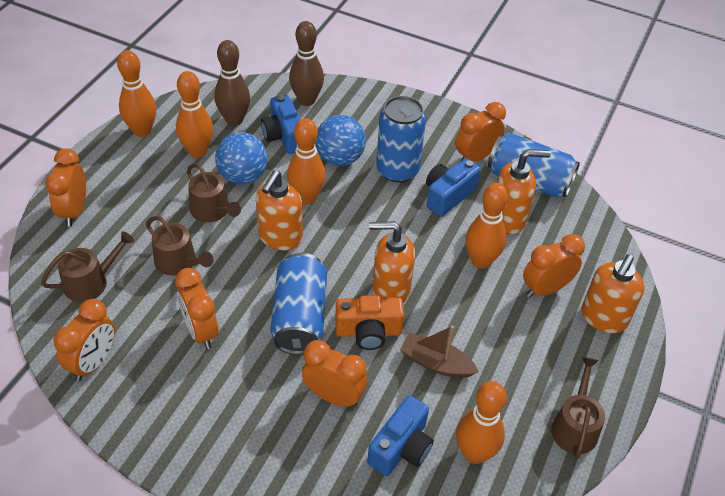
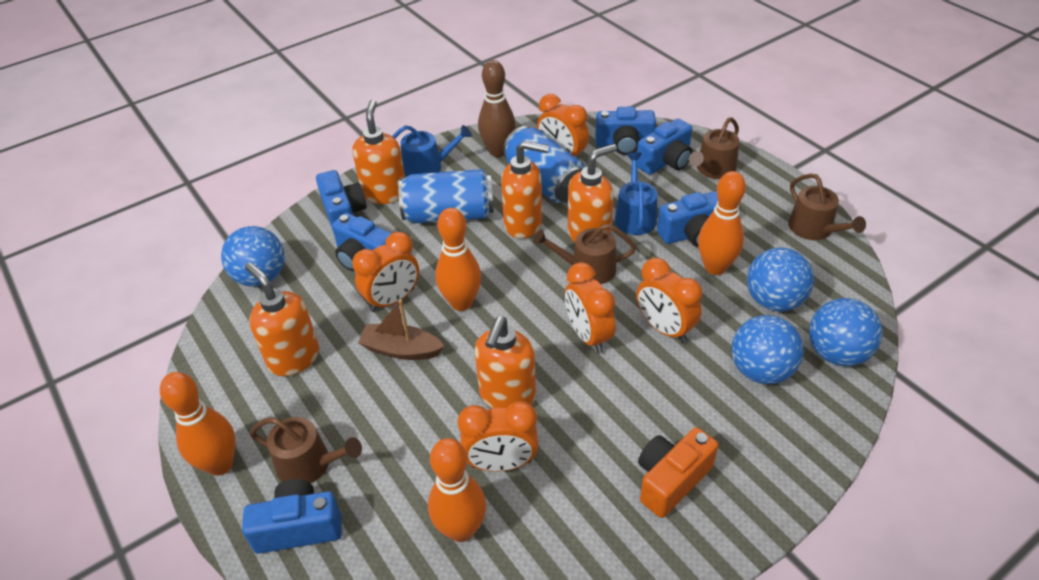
blue ball: 2 -> 4
blue camera: 3 -> 6
blue can: 3 -> 2
blue watering can: 0 -> 2
brown bowling pin: 2 -> 1
orange bowling pin: 5 -> 4
orange clock: 6 -> 5
orange soap dispenser: 4 -> 5

